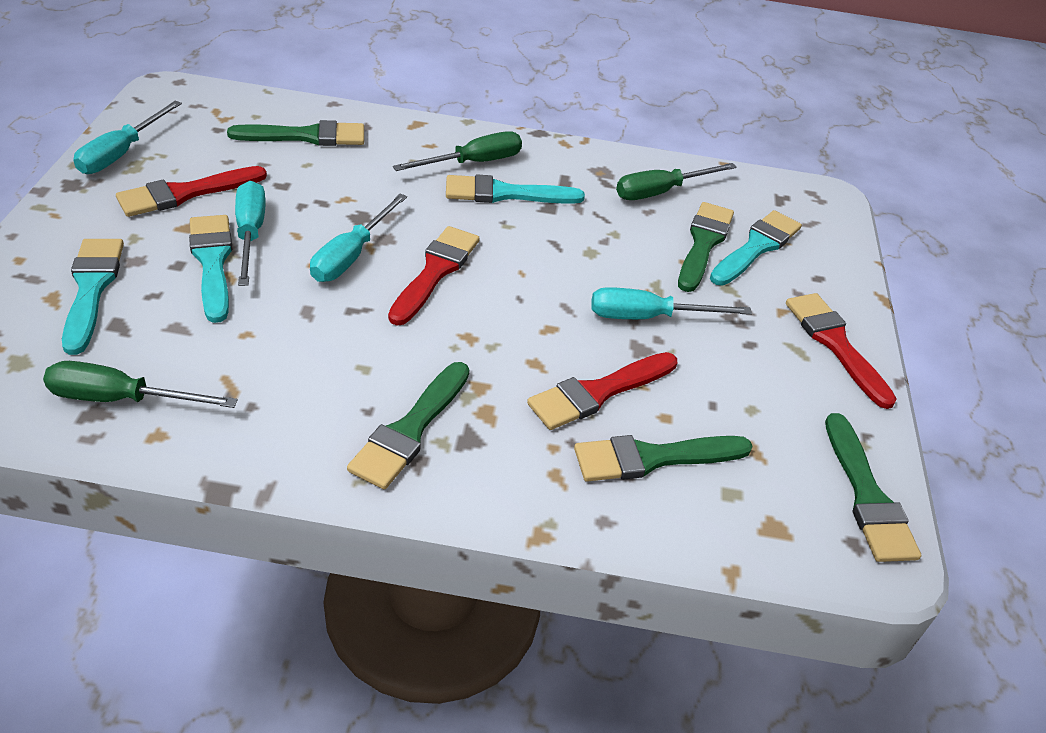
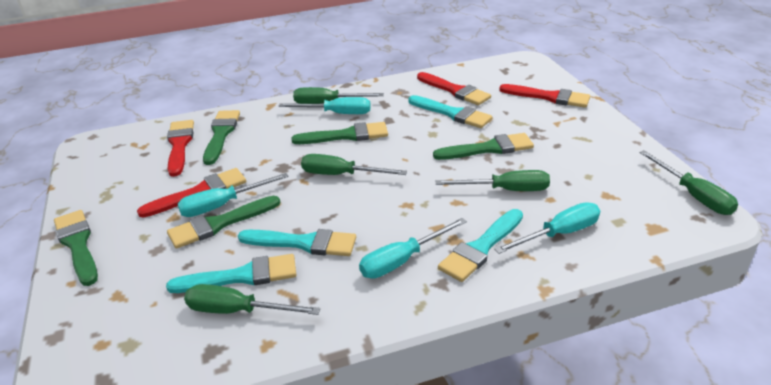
green screwdriver: 3 -> 5

